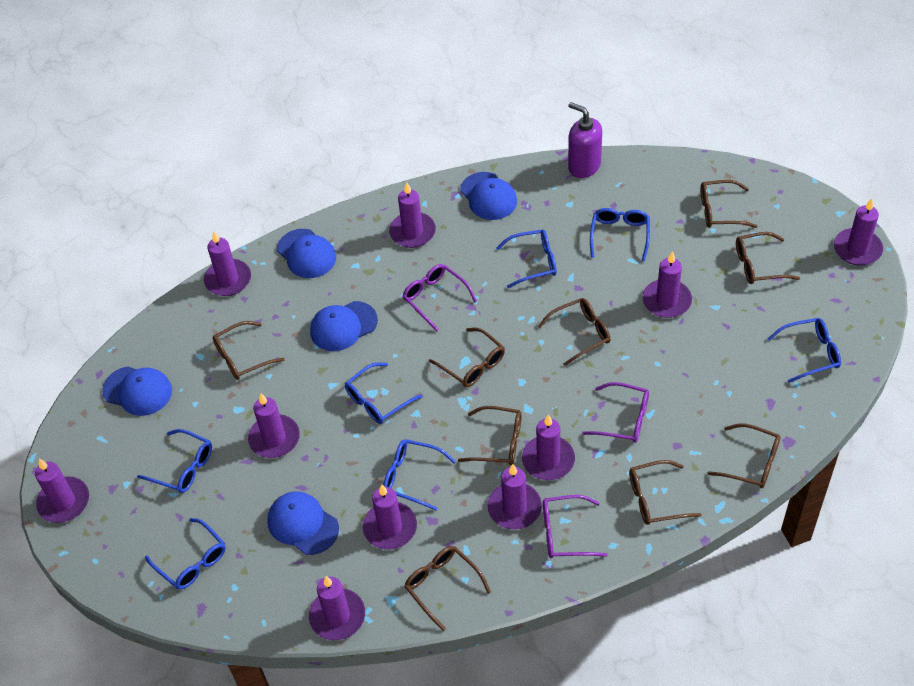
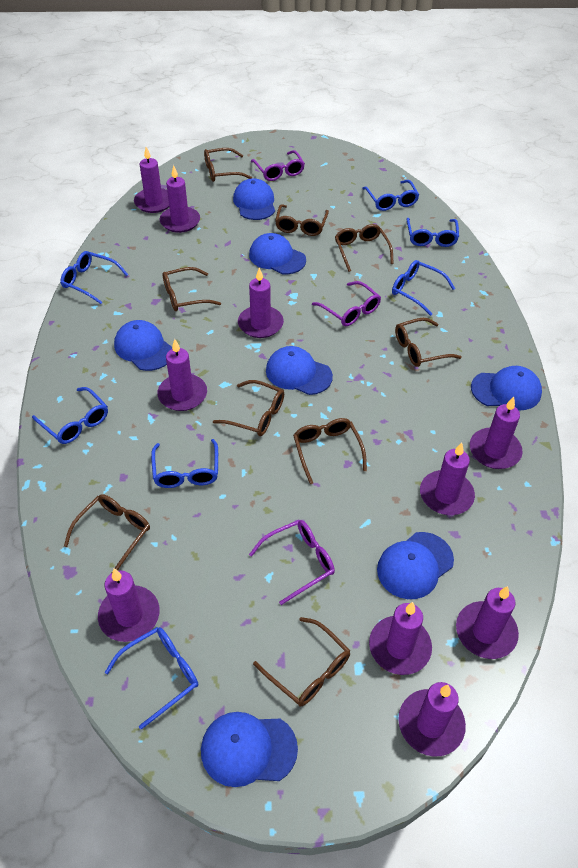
blue cap: 5 -> 7
purple soap dispenser: 1 -> 0

